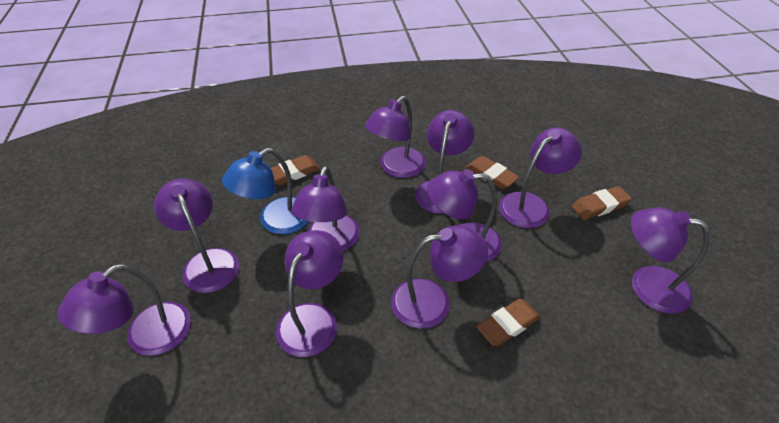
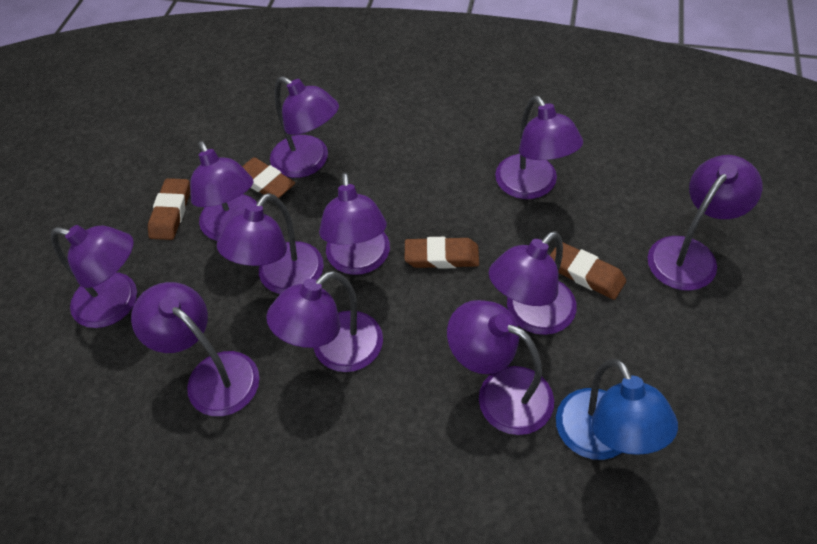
purple lamp: 10 -> 11

